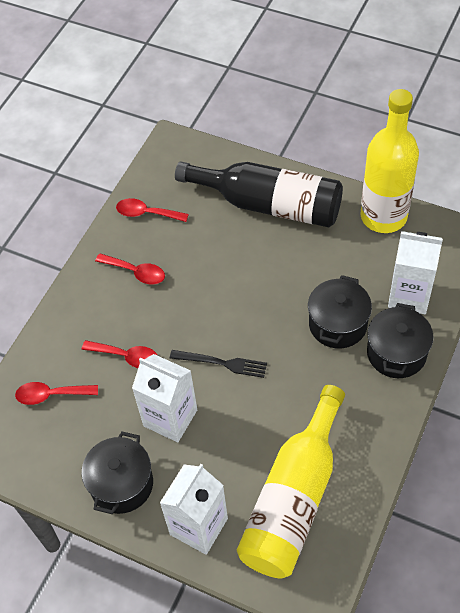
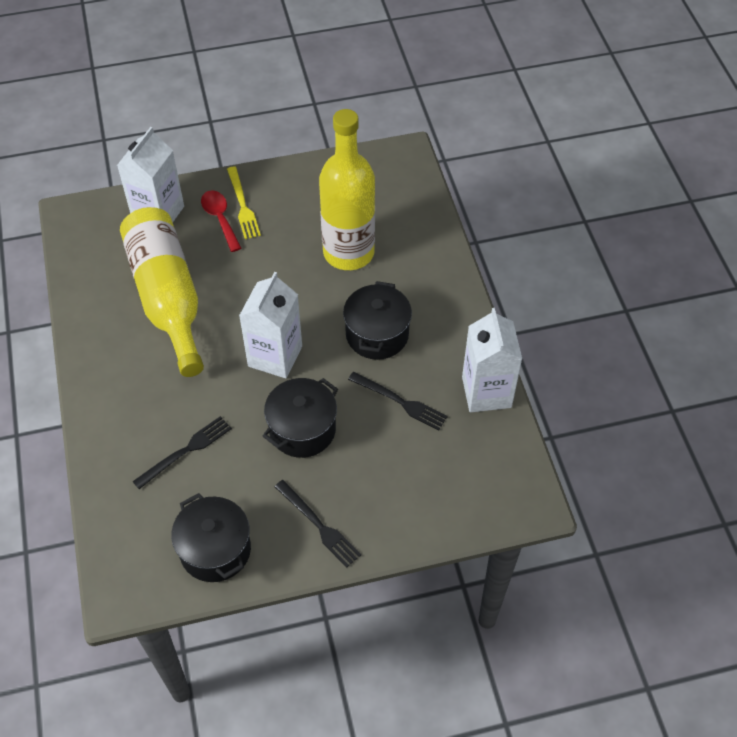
black bottle: 1 -> 0
black fork: 1 -> 3
red spoon: 4 -> 1
yellow fork: 0 -> 1

